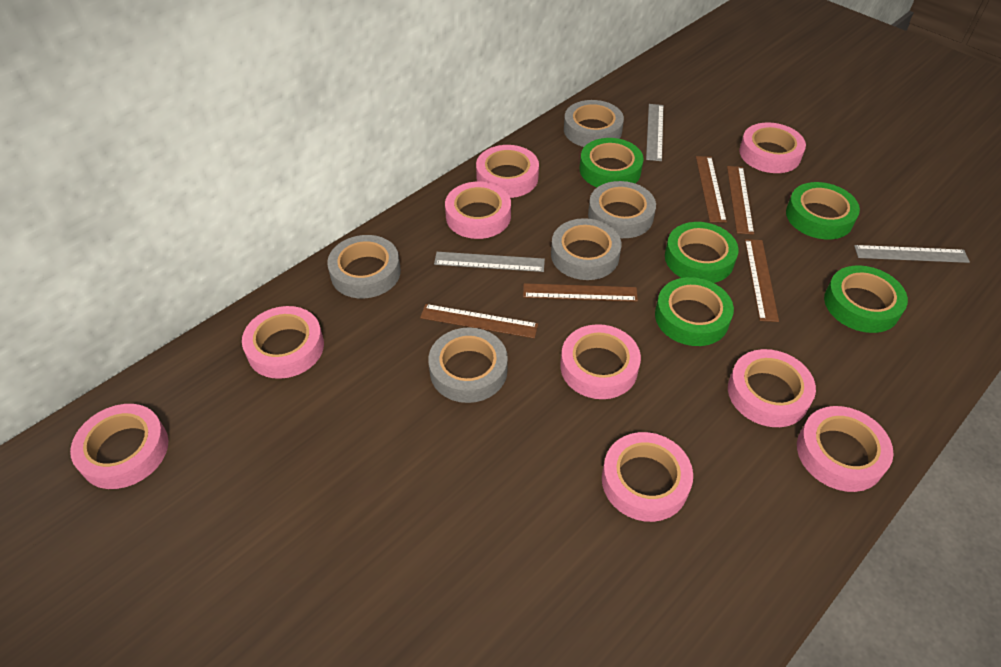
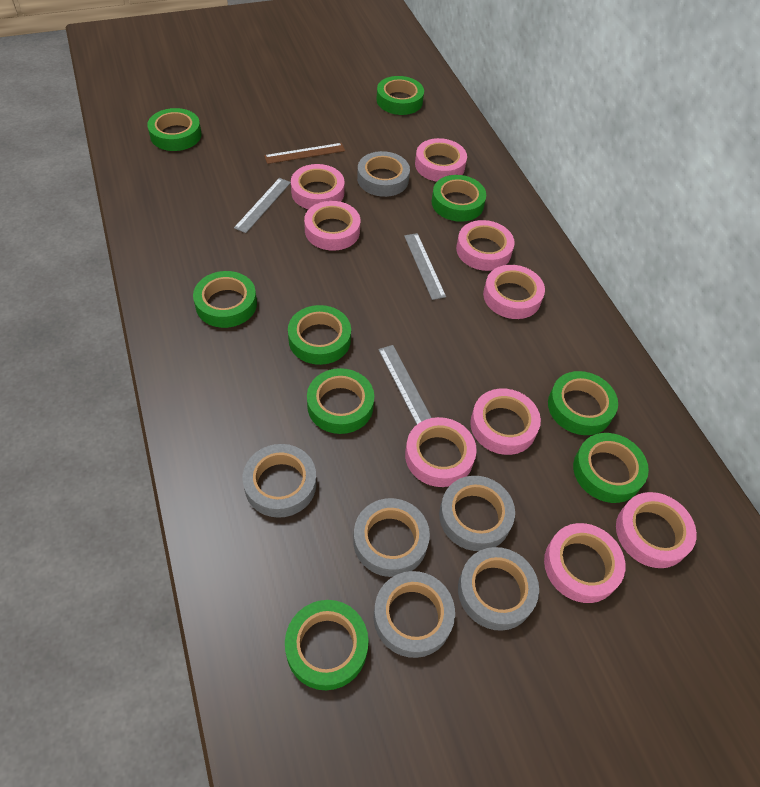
brown ruler: 5 -> 1
green tape: 5 -> 9
grey tape: 5 -> 6

